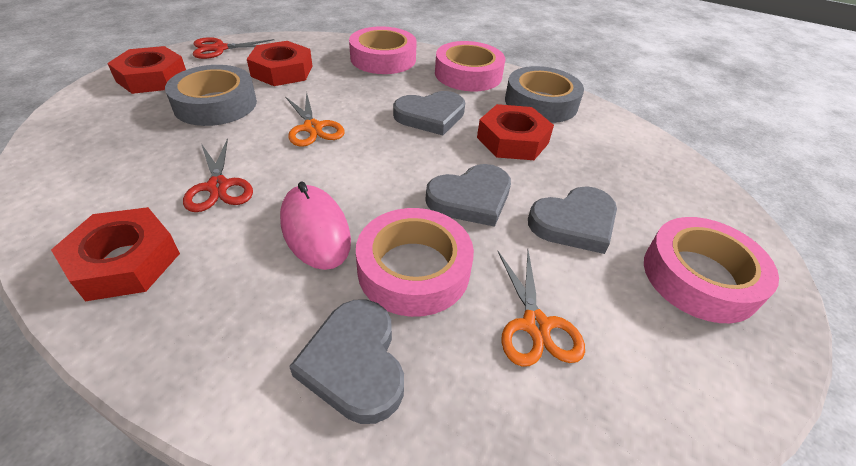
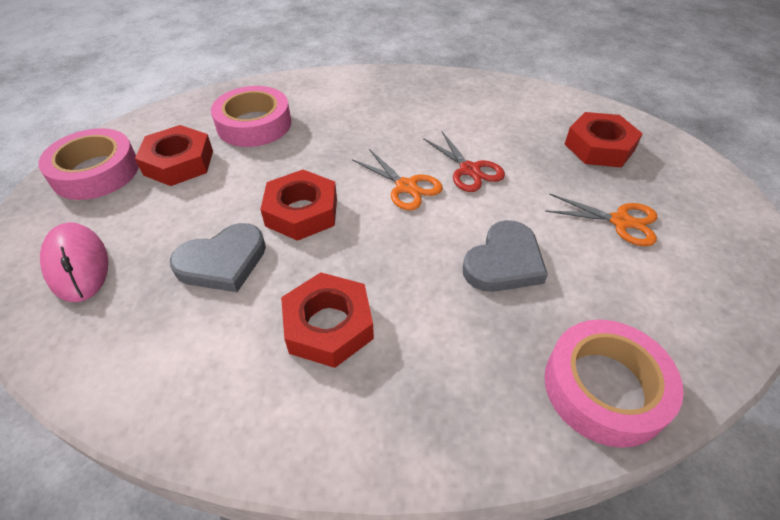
grey heart: 4 -> 2
grey tape: 2 -> 0
pink tape: 4 -> 3
red scissors: 2 -> 1

